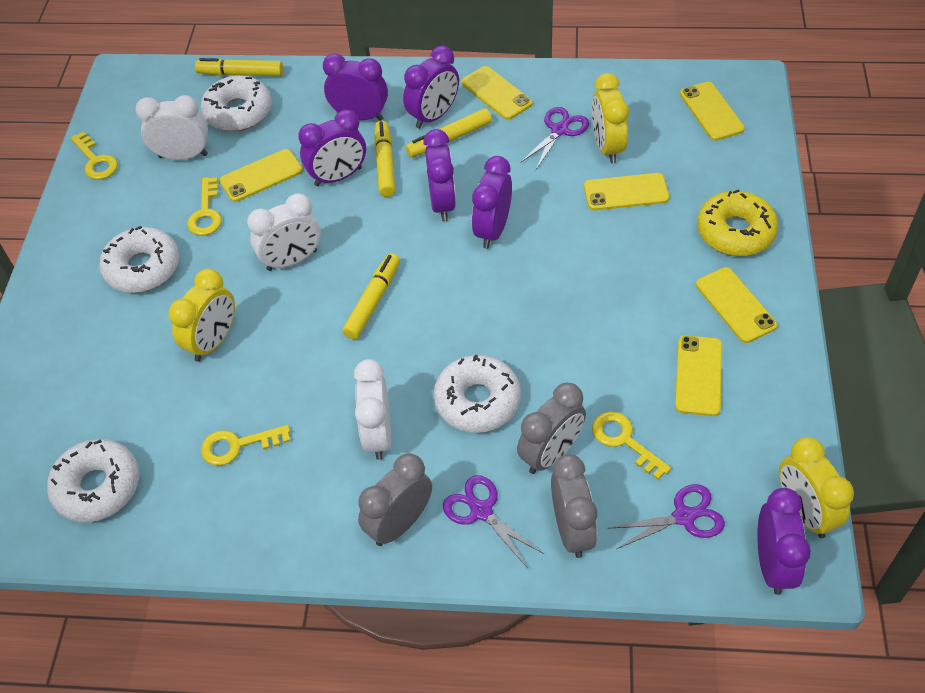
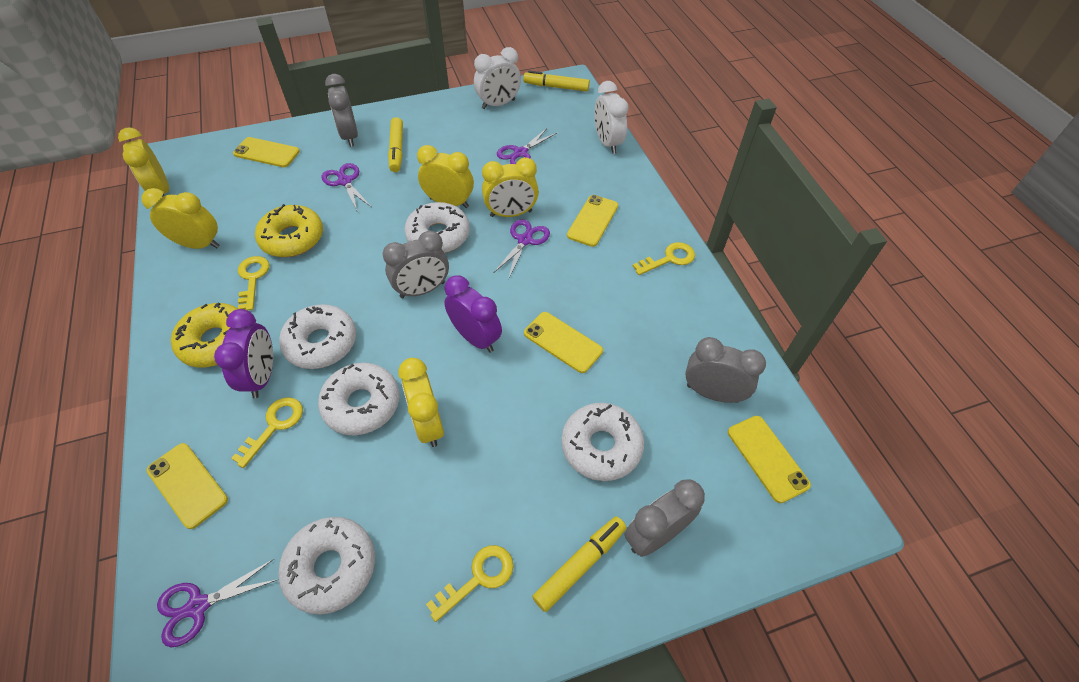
grey clock: 3 -> 4
purple clock: 6 -> 2
purple scissors: 3 -> 4
white clock: 3 -> 2
white donut: 4 -> 5
yellow clock: 3 -> 5
yellow donut: 1 -> 2
yellow marker: 4 -> 3
yellow phone: 6 -> 5

